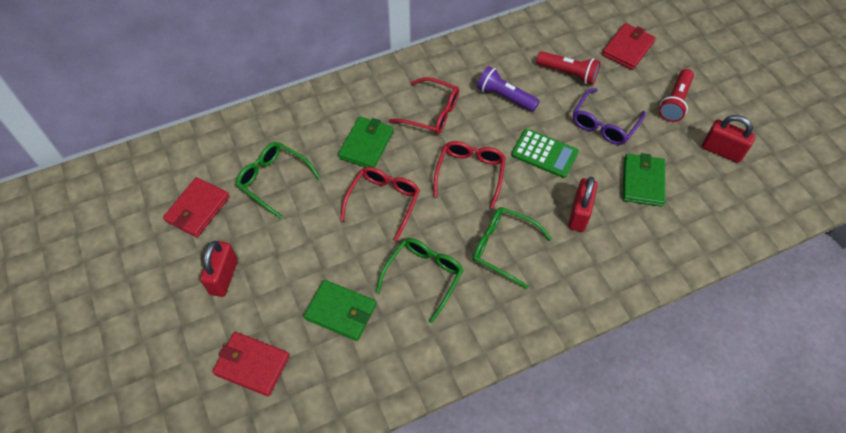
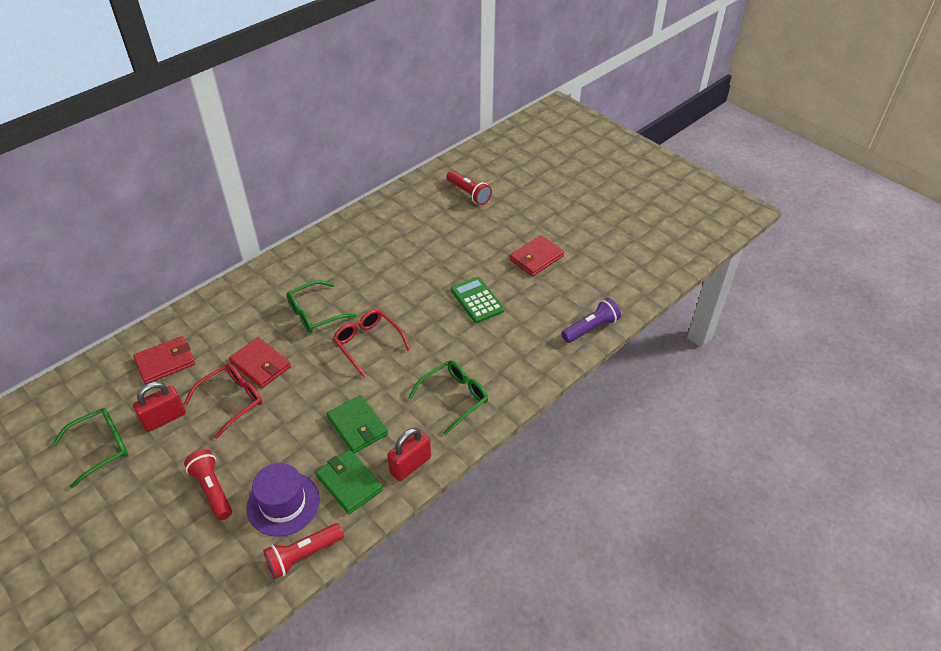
green wallet: 3 -> 2
purple glasses: 1 -> 0
purple hat: 0 -> 1
red flashlight: 2 -> 3
red glasses: 3 -> 2
red padlock: 3 -> 2

